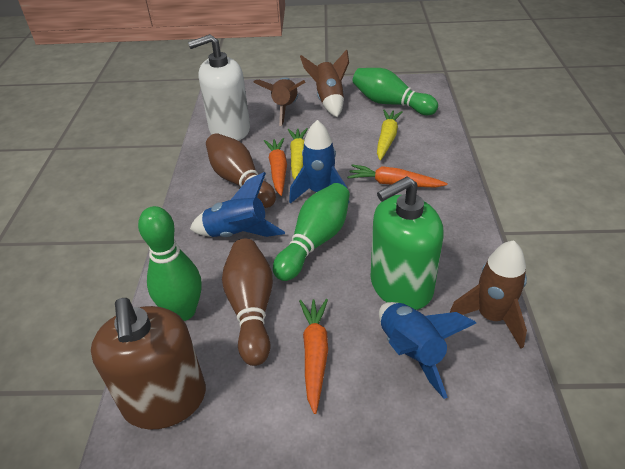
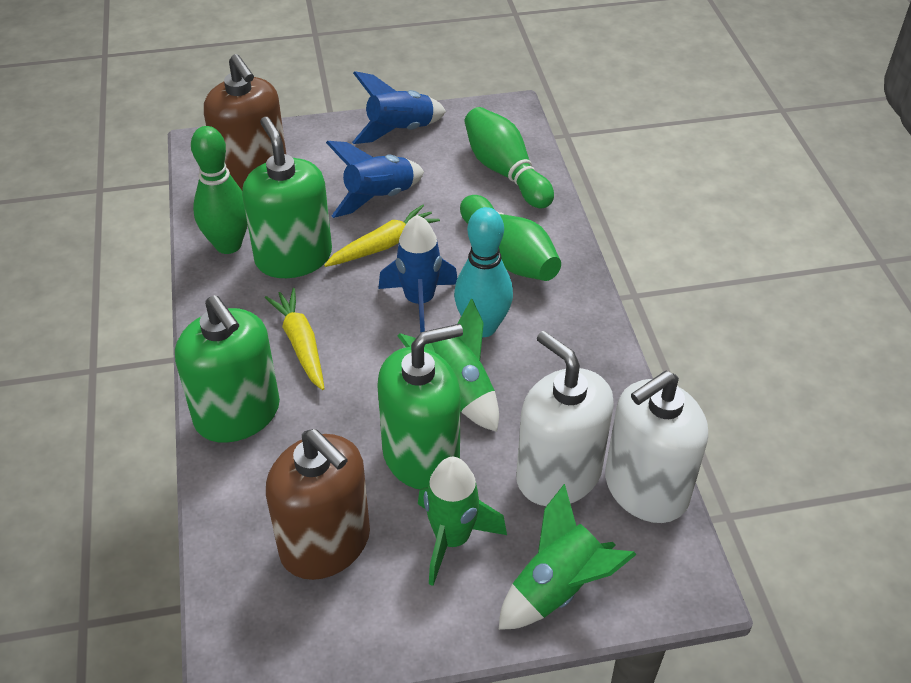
brown bowling pin: 2 -> 0
brown rocket: 3 -> 0
brown soap dispenser: 1 -> 2
green rocket: 0 -> 3
green soap dispenser: 1 -> 3
orange carrot: 3 -> 0
turquoise bowling pin: 0 -> 1
white soap dispenser: 1 -> 2

